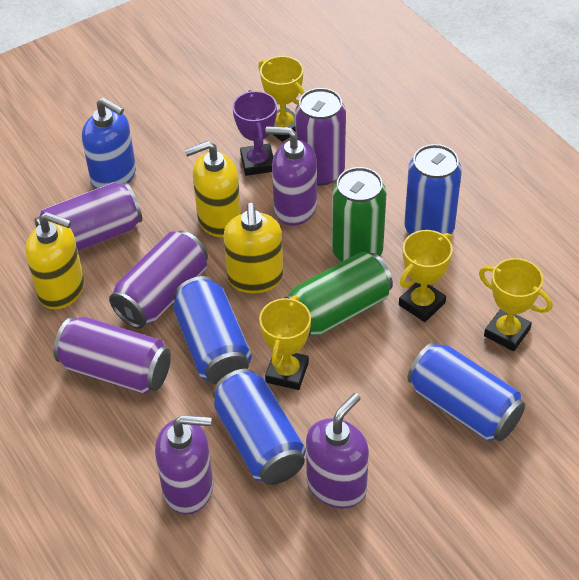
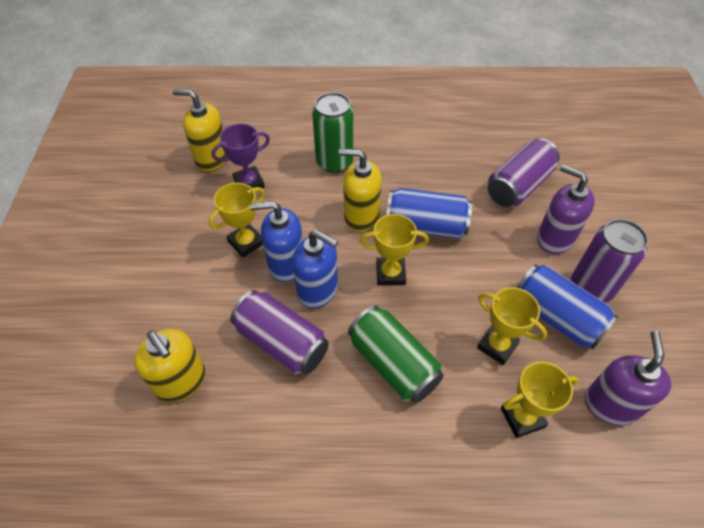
blue can: 4 -> 2
blue soap dispenser: 1 -> 2
purple can: 4 -> 3
purple soap dispenser: 3 -> 2

